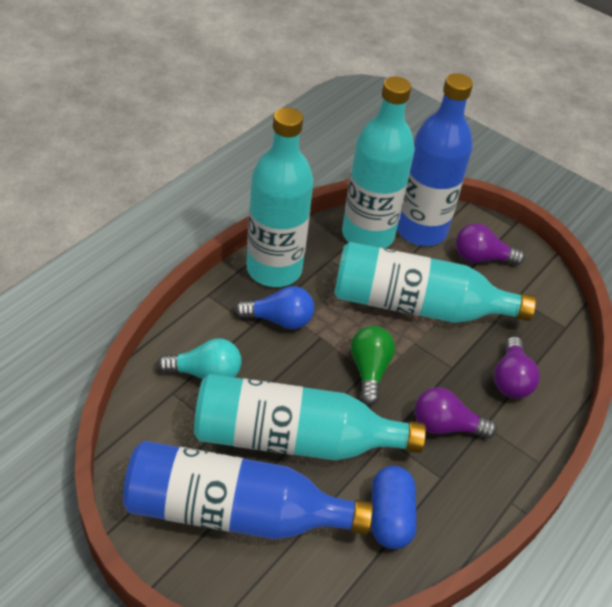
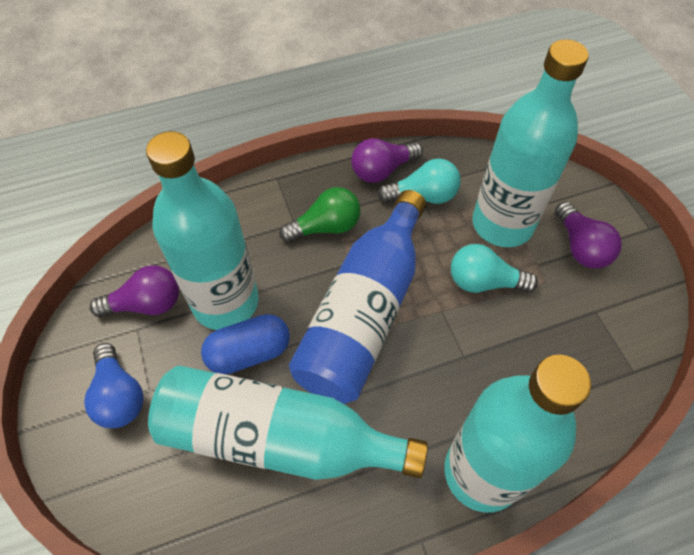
blue bottle: 2 -> 1
turquoise light bulb: 1 -> 2

